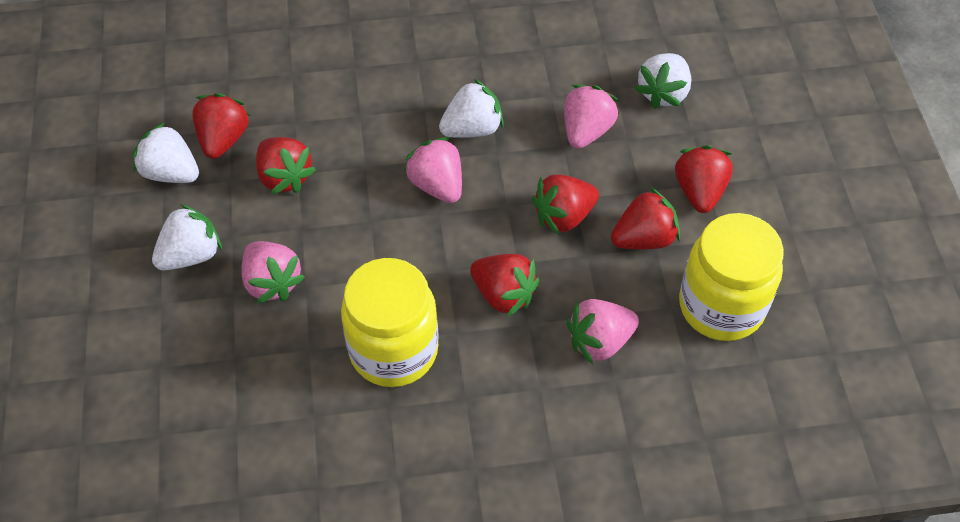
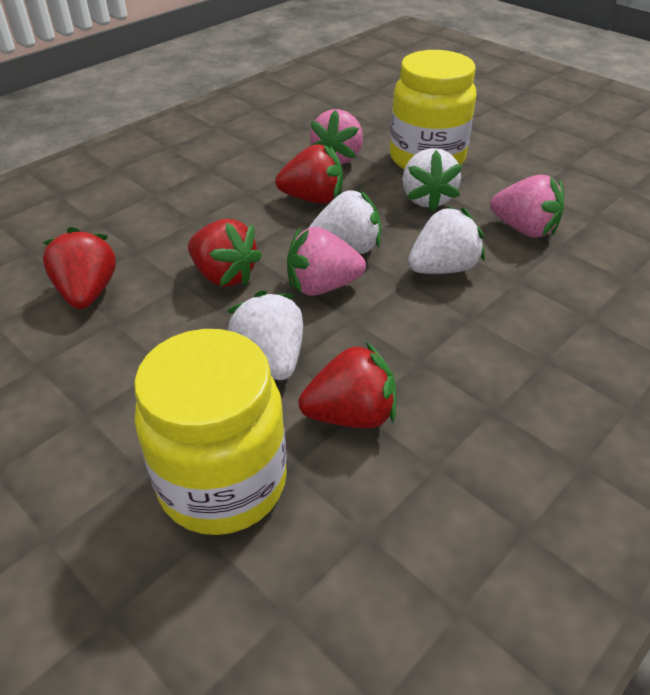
pink strawberry: 4 -> 3
red strawberry: 6 -> 4

